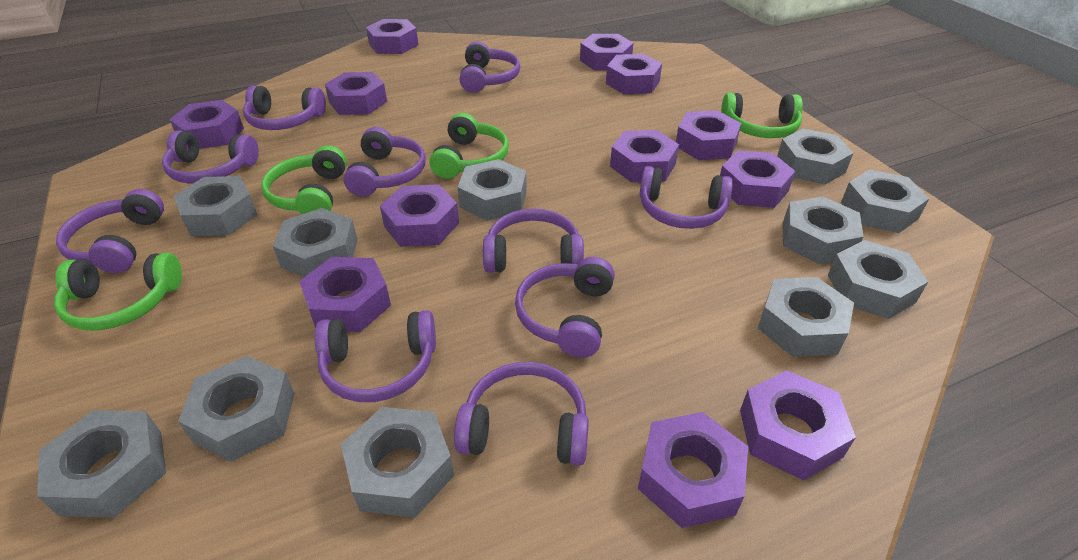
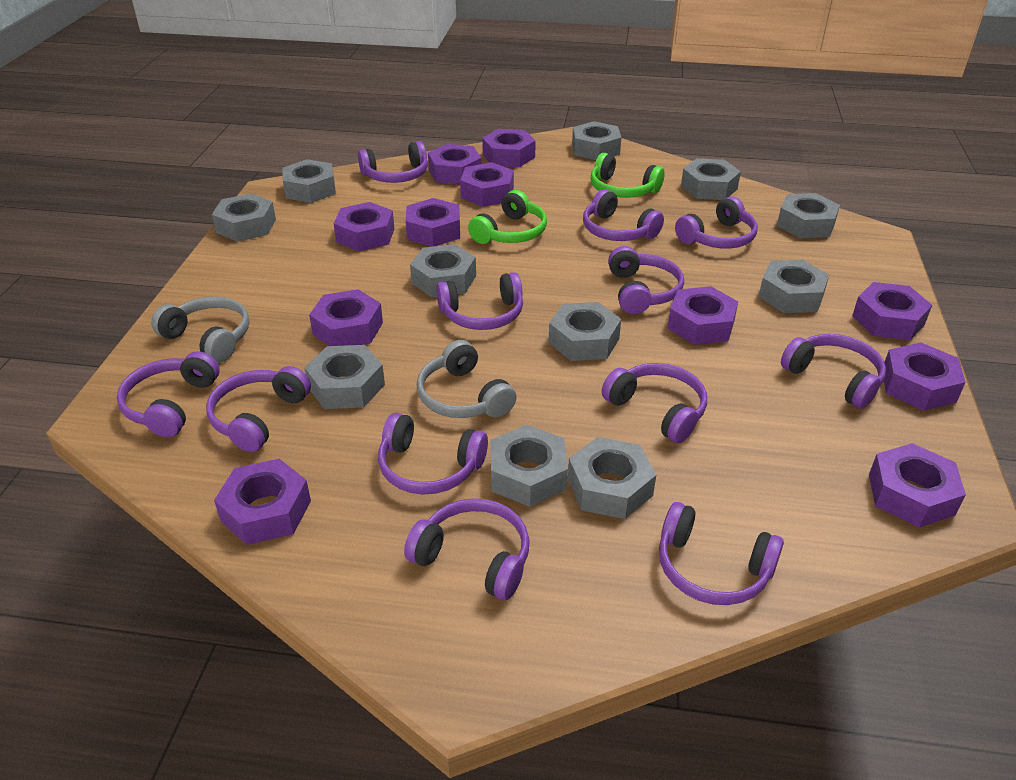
green headphones: 4 -> 2
grey headphones: 0 -> 2
purple headphones: 10 -> 12
purple nut: 12 -> 11

